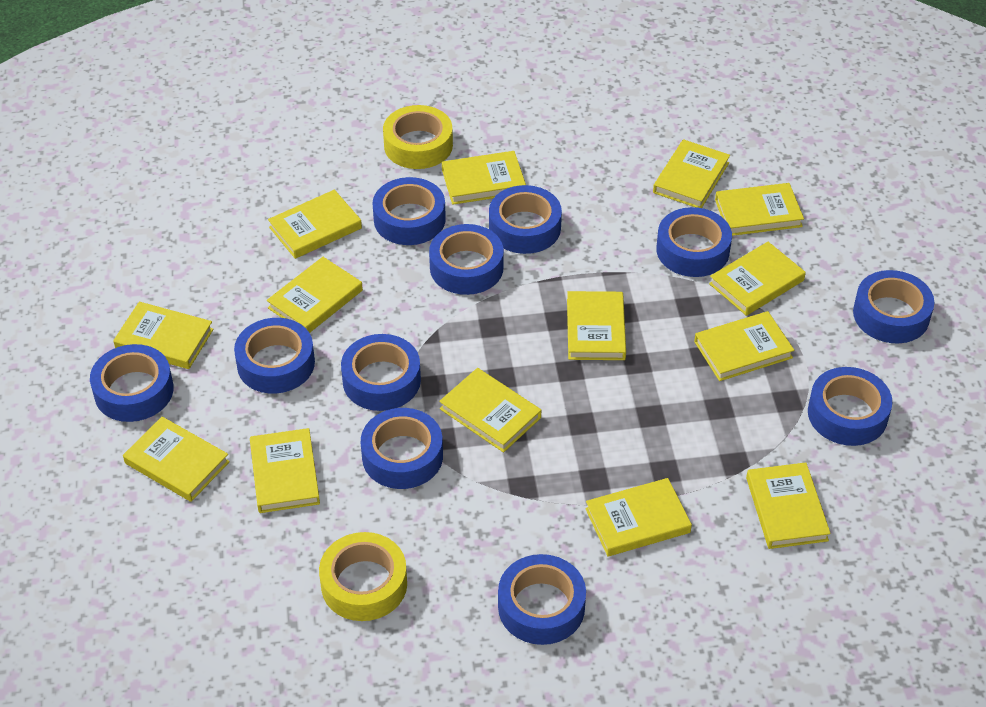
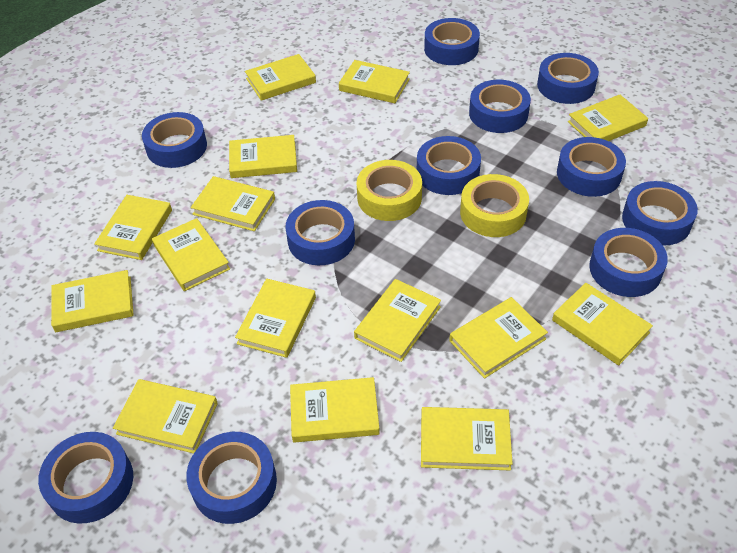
yellow book: 14 -> 15

